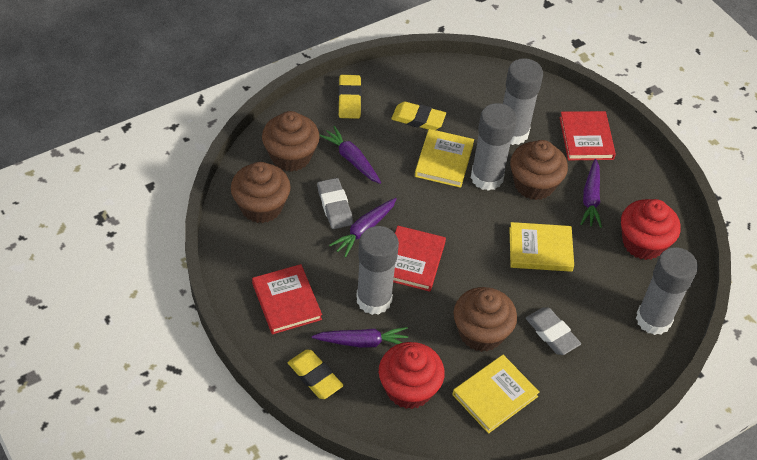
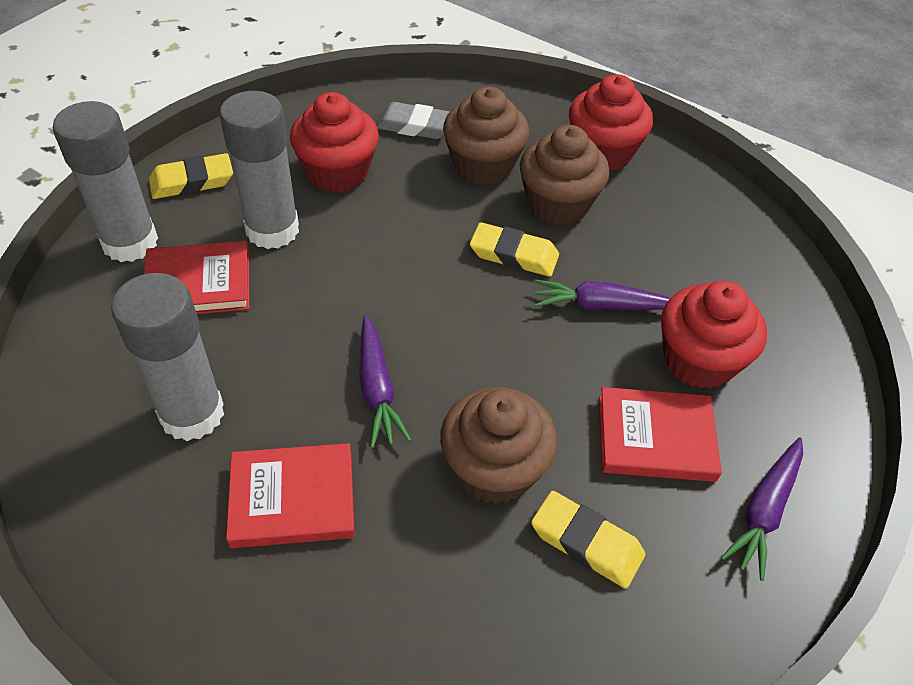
brown cupcake: 4 -> 3
grey eraser: 2 -> 1
grey glue stick: 4 -> 3
purple carrot: 4 -> 3
red cupcake: 2 -> 3
yellow book: 3 -> 0

